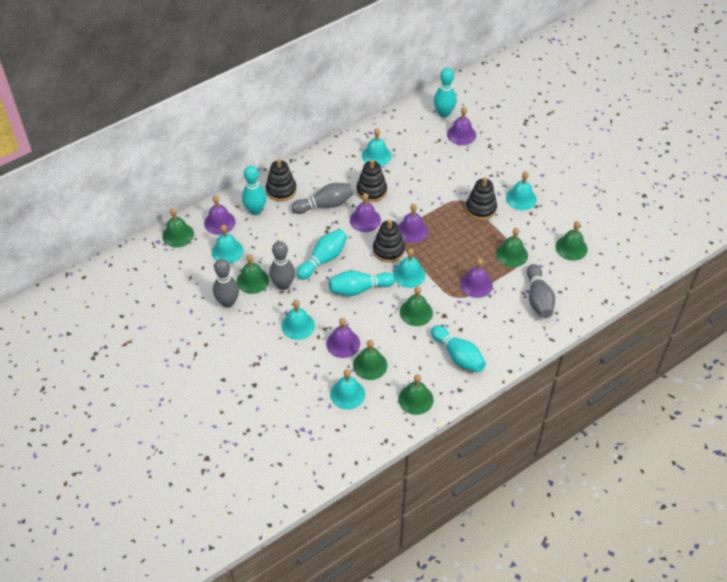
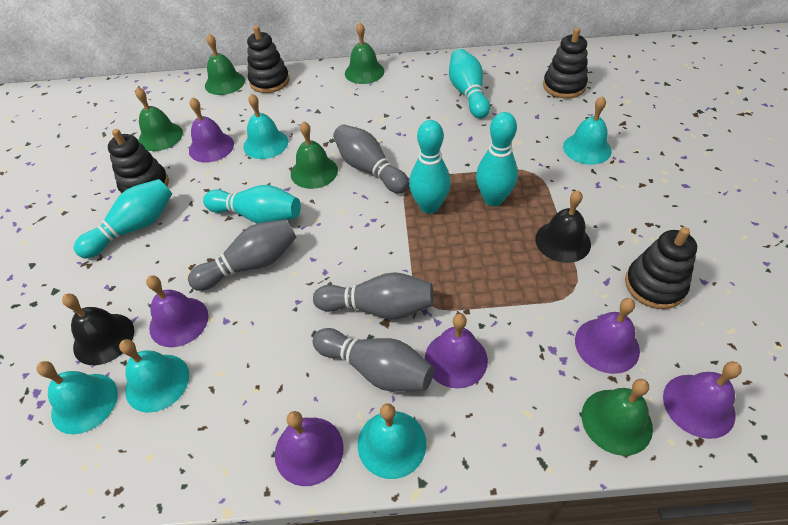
black bell: 0 -> 2
green bell: 7 -> 5
turquoise bell: 6 -> 5

